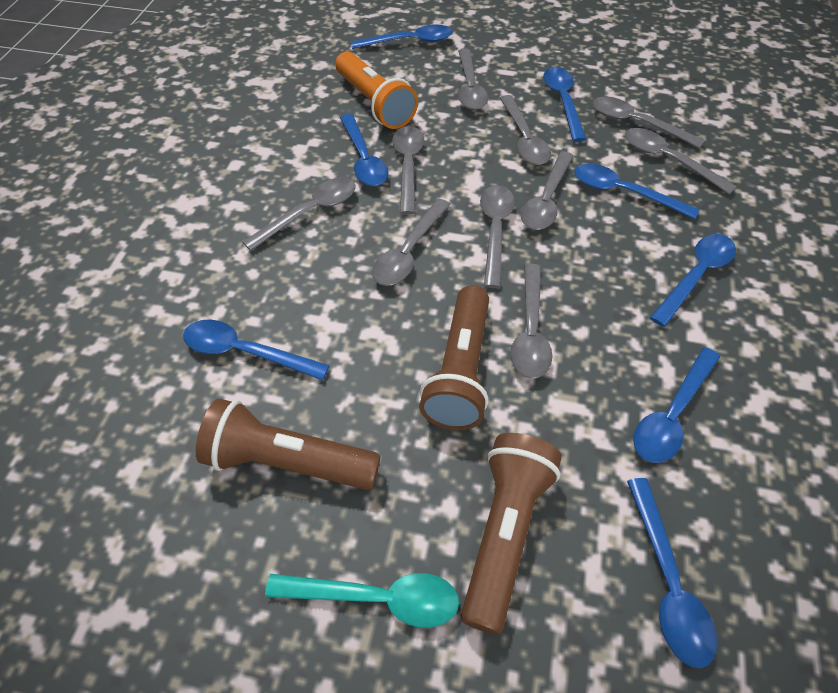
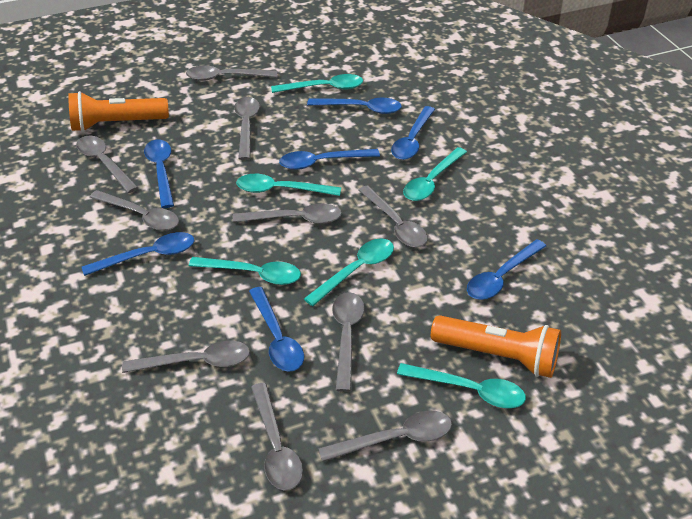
blue spoon: 8 -> 7
brown flashlight: 3 -> 0
orange flashlight: 1 -> 2
turquoise spoon: 1 -> 6

